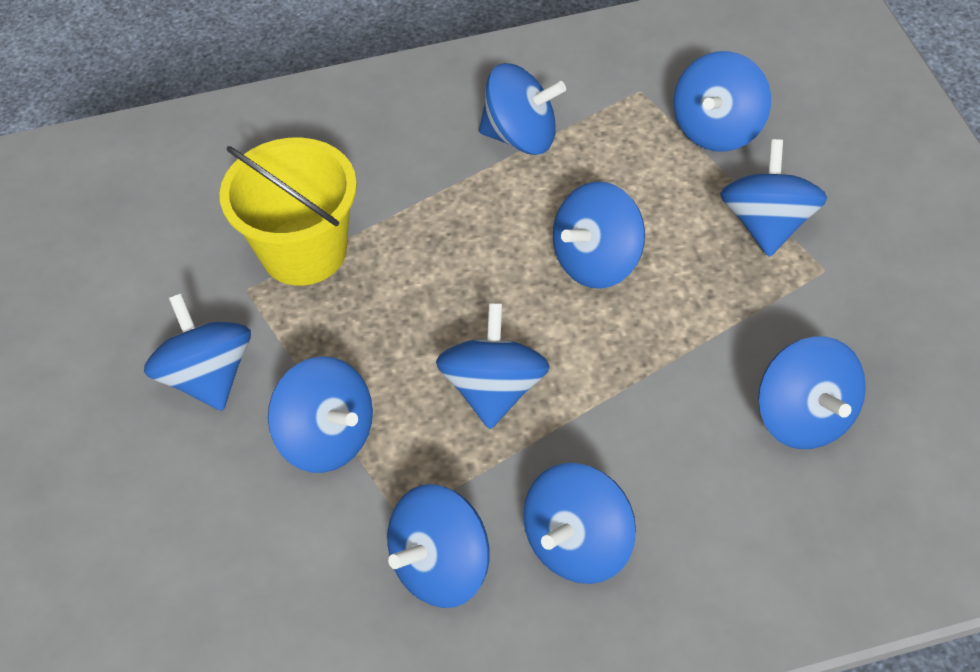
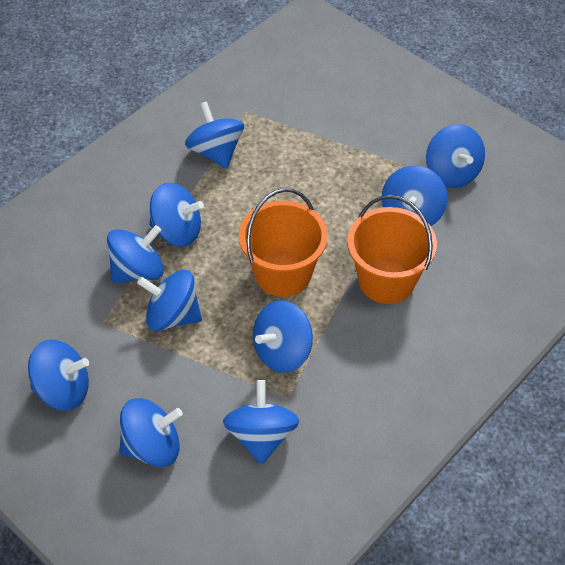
orange bucket: 0 -> 2
yellow bucket: 1 -> 0

